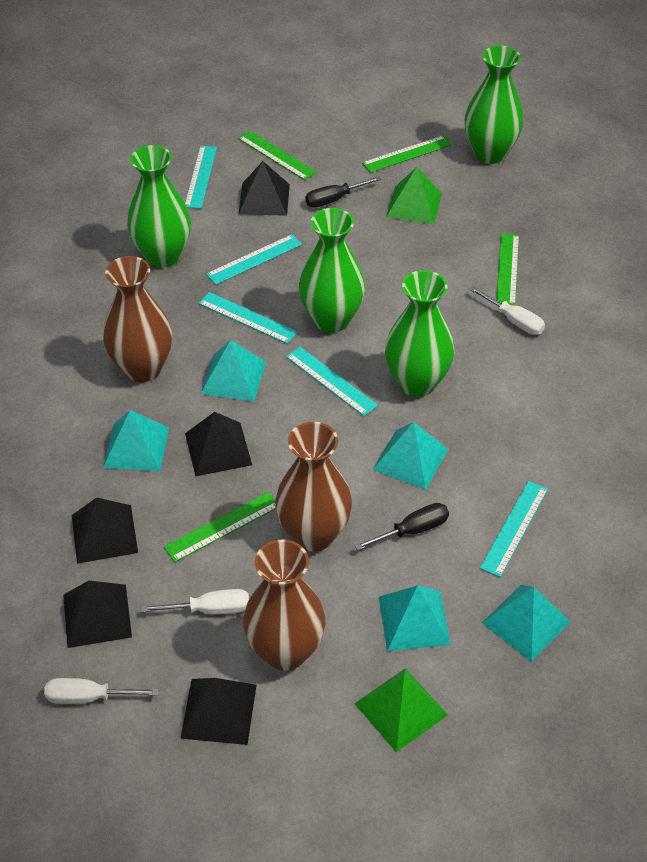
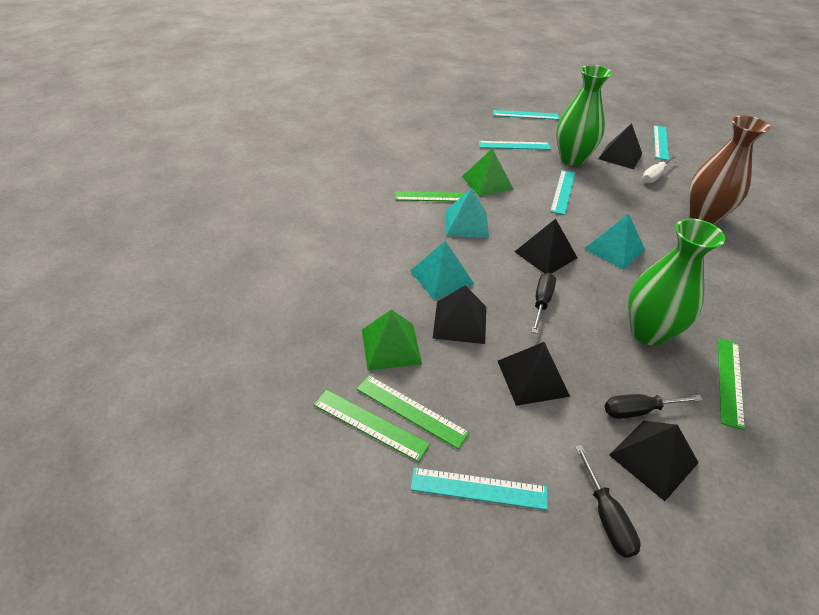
black screwdriver: 2 -> 3
brown vase: 3 -> 1
green vase: 4 -> 2
turquoise pyramid: 5 -> 3
white screwdriver: 3 -> 1

